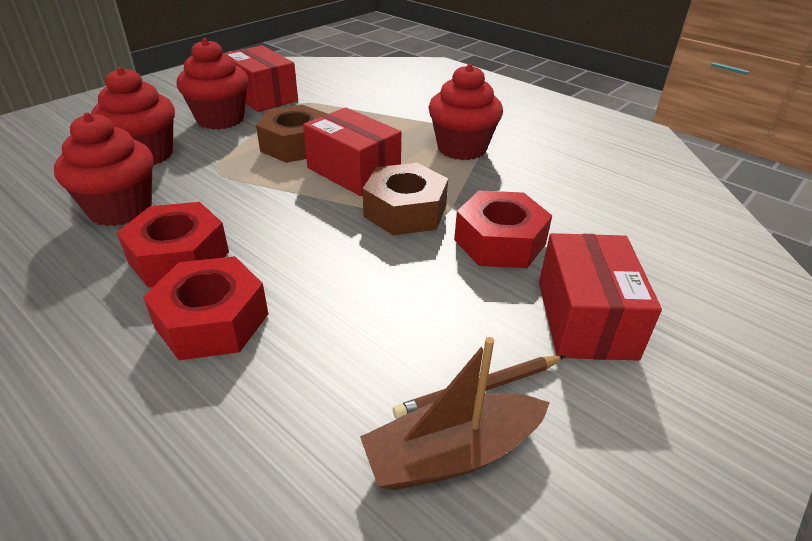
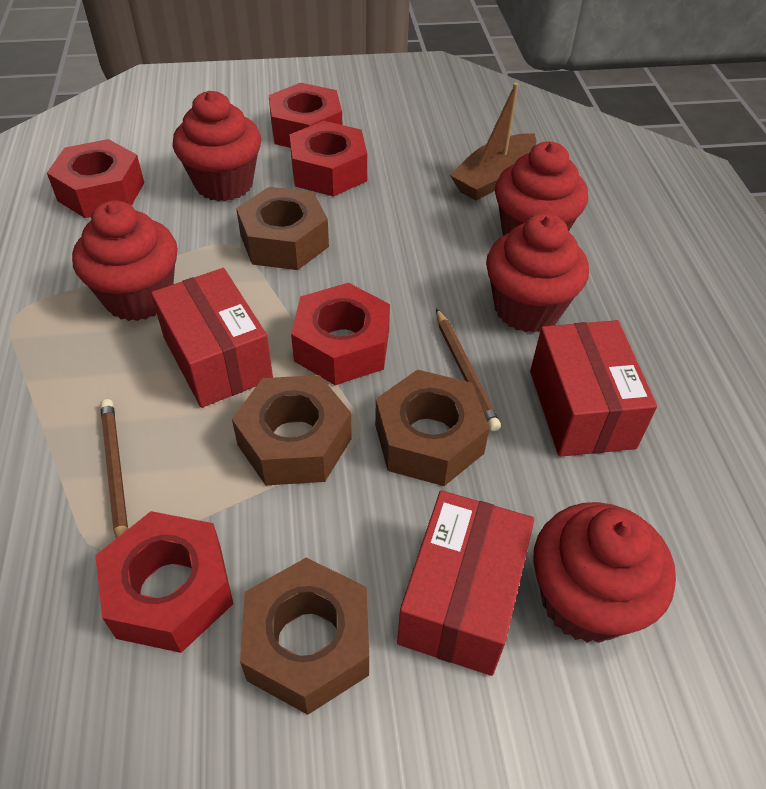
brown nut: 2 -> 4
brown pencil: 1 -> 2
red cupcake: 4 -> 5
red nut: 3 -> 5

